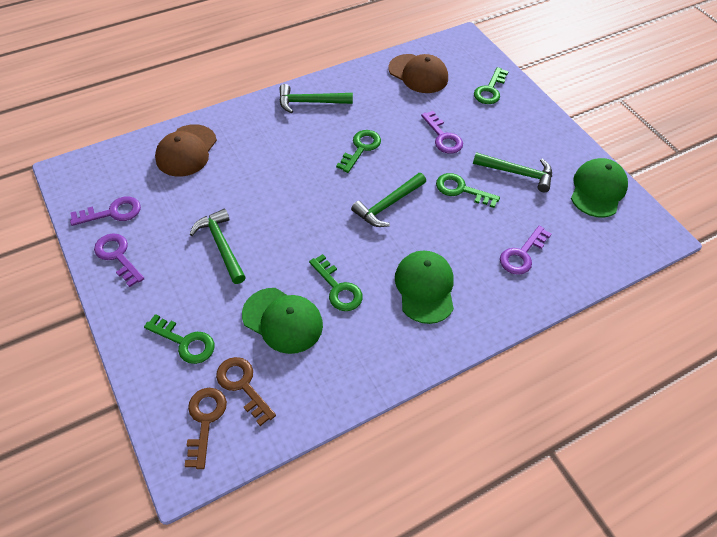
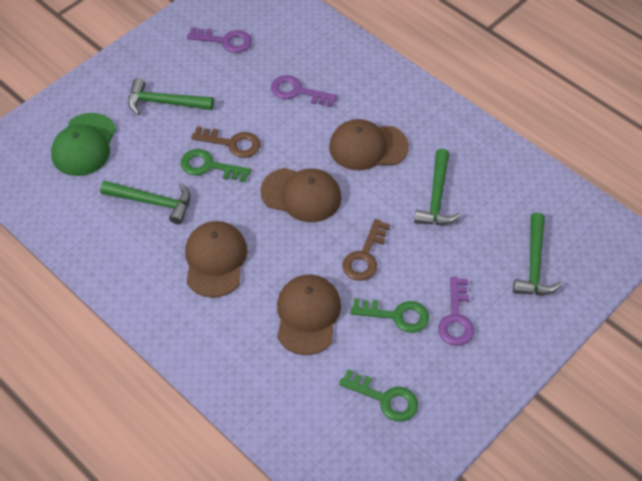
brown cap: 2 -> 4
green cap: 3 -> 1
green key: 5 -> 3
purple key: 4 -> 3

